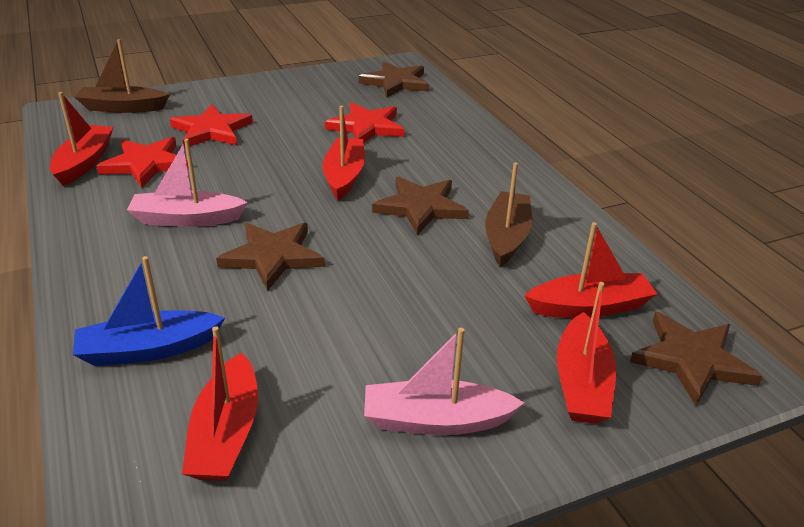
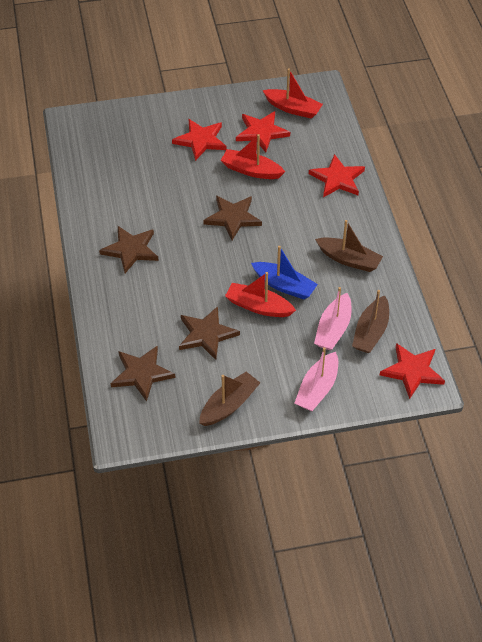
brown boat: 2 -> 3
red boat: 5 -> 3
red star: 3 -> 4

